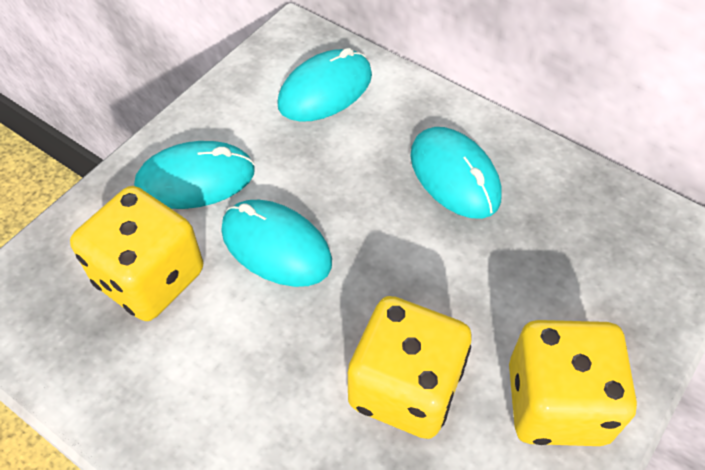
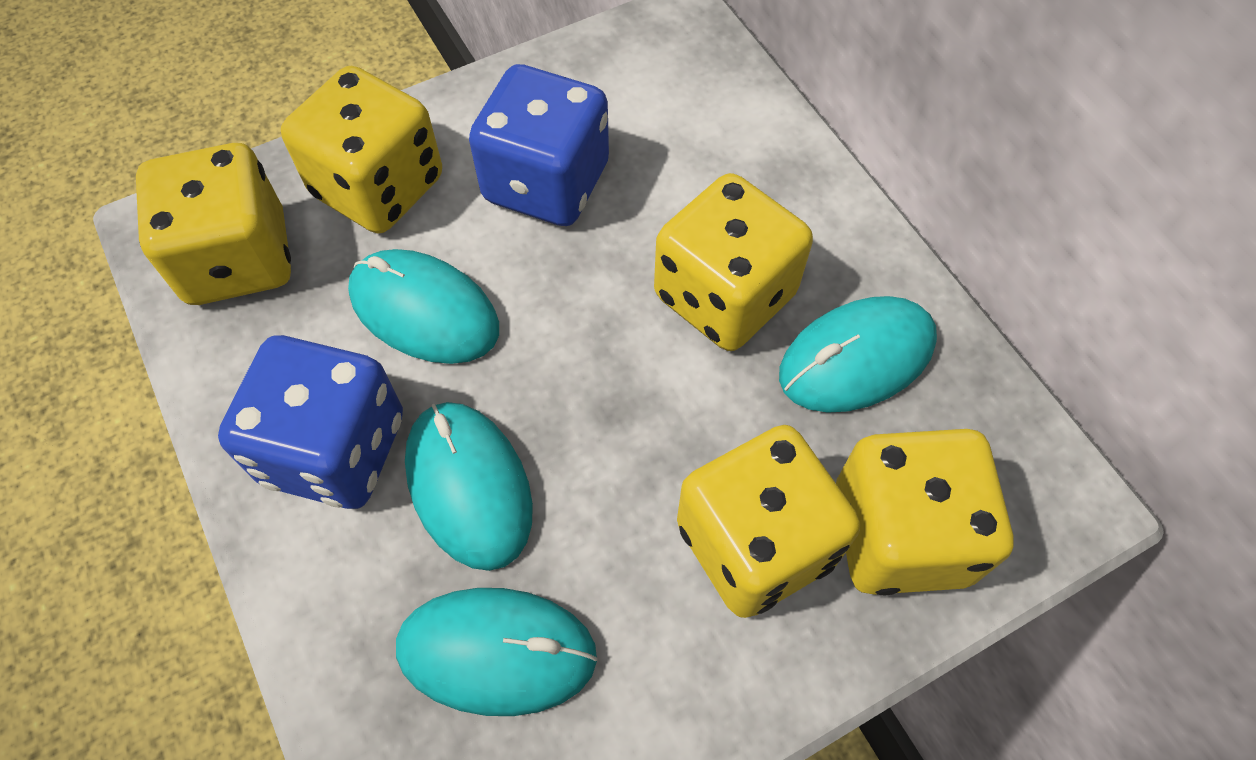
blue dice: 0 -> 2
yellow dice: 3 -> 5

